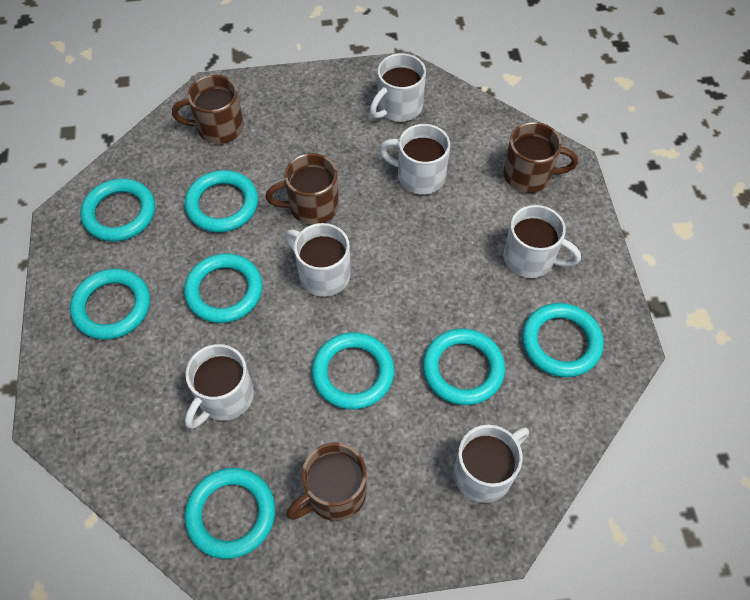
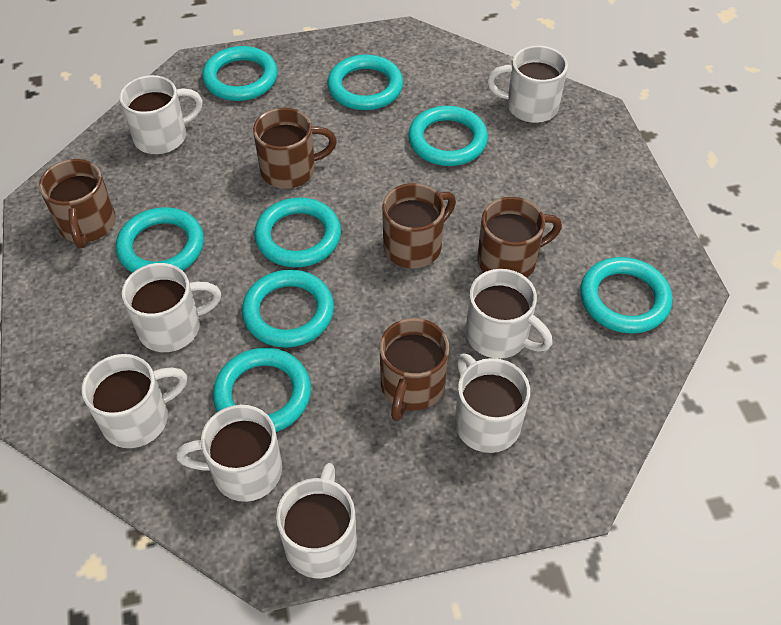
brown mug: 4 -> 5
white mug: 6 -> 8

